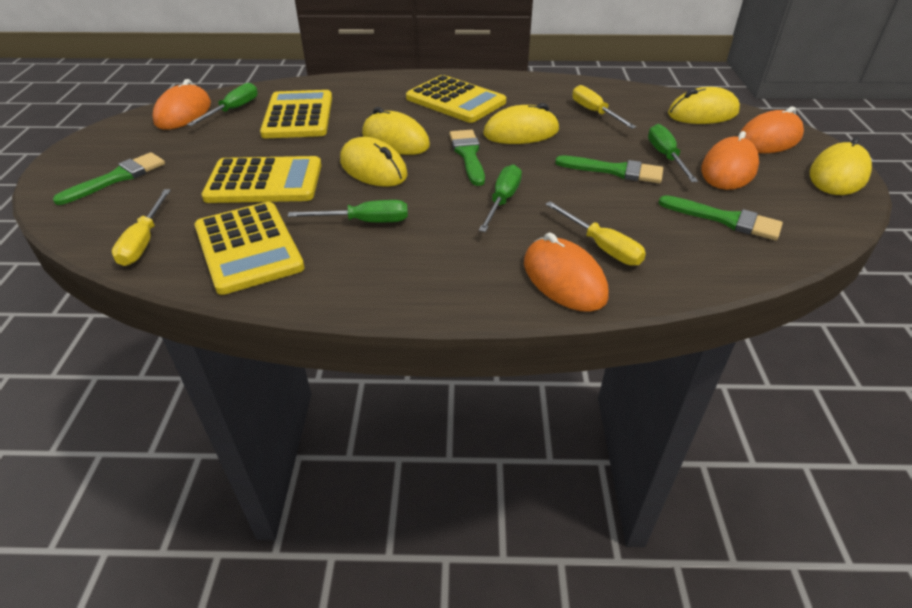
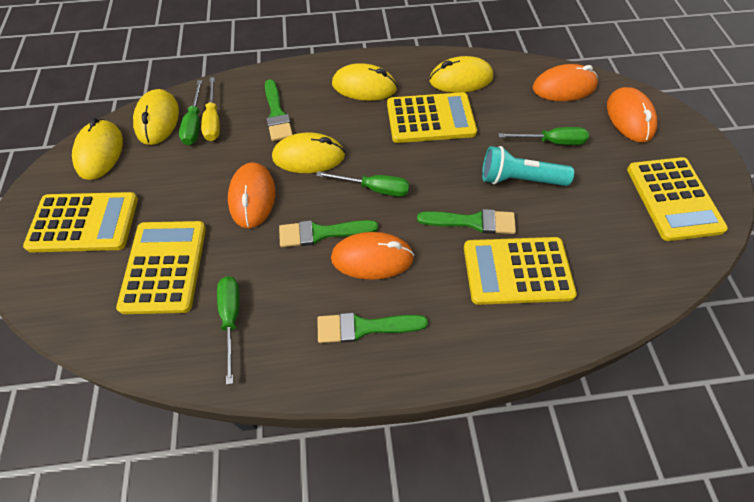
turquoise flashlight: 0 -> 1
yellow calculator: 4 -> 5
yellow screwdriver: 3 -> 1

